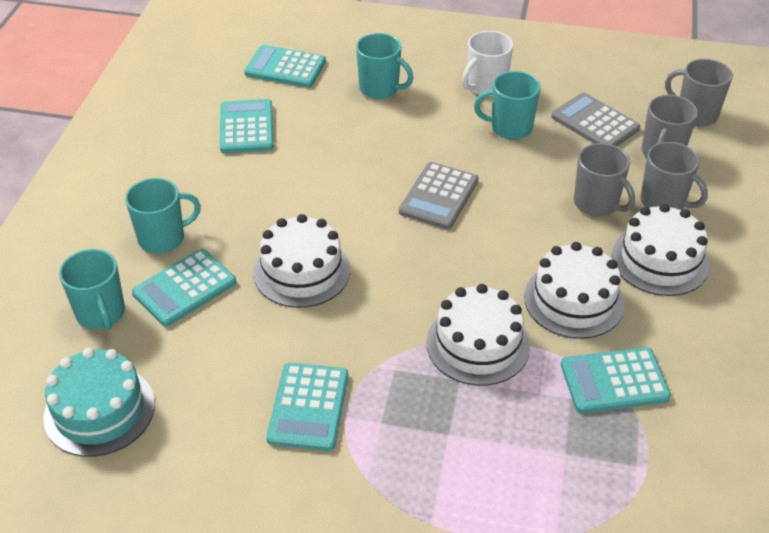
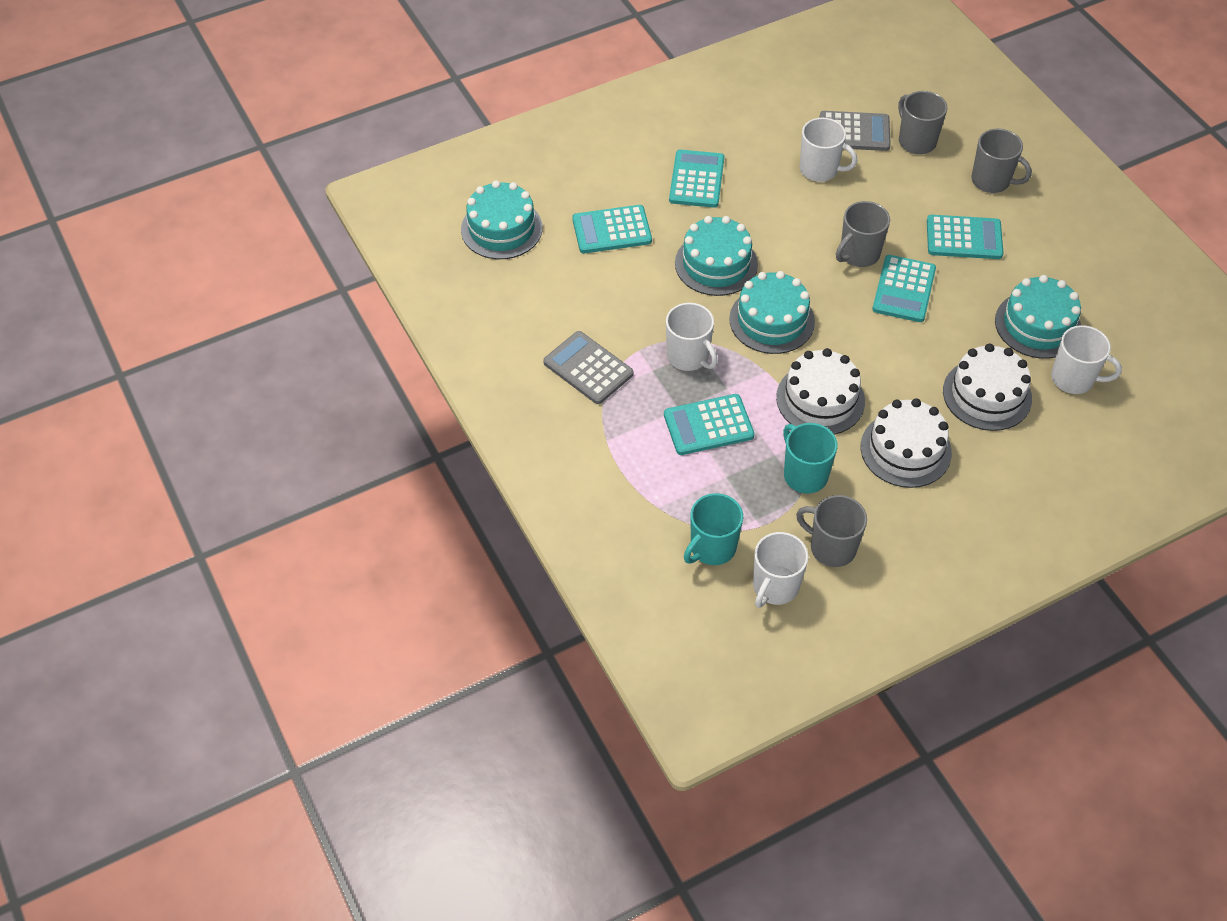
turquoise cake: 1 -> 4
turquoise mug: 4 -> 2
white cake: 4 -> 3
white mug: 1 -> 4

